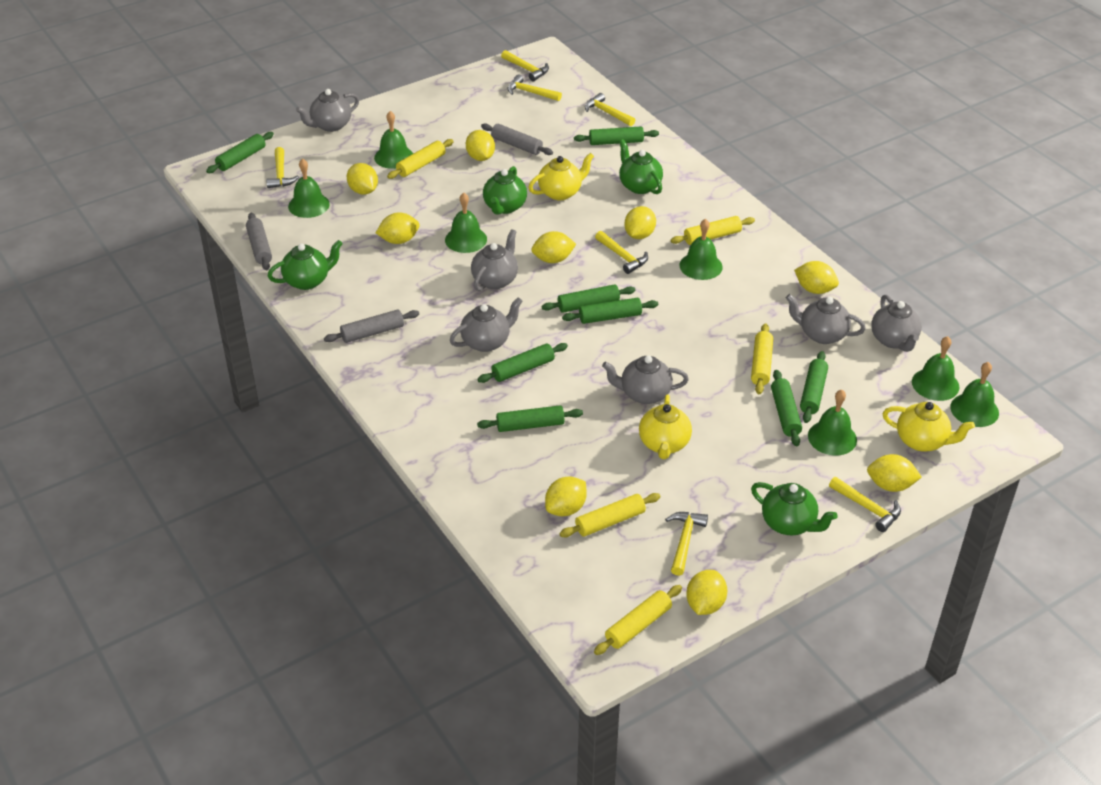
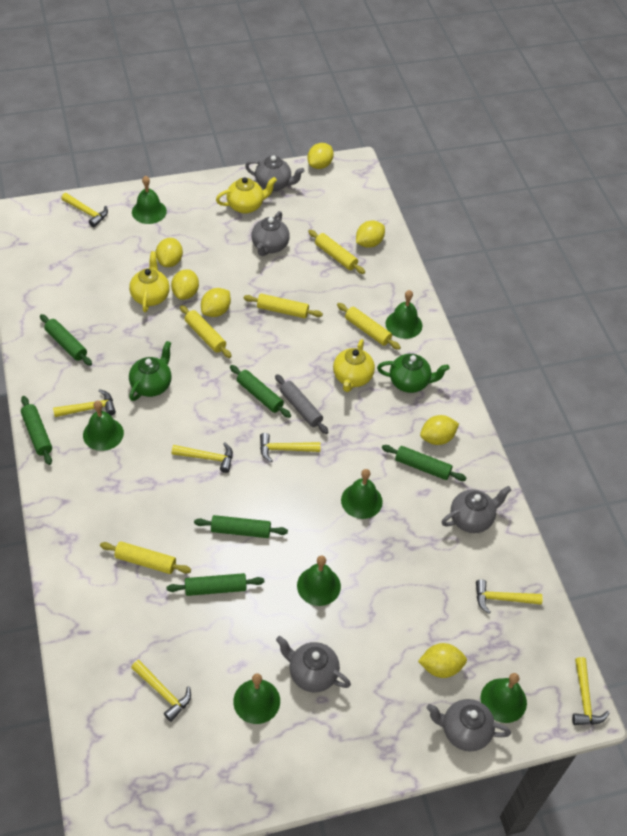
green rolling pin: 8 -> 6
green teapot: 4 -> 2
grey rolling pin: 3 -> 1
grey teapot: 6 -> 5
yellow lemon: 9 -> 7

